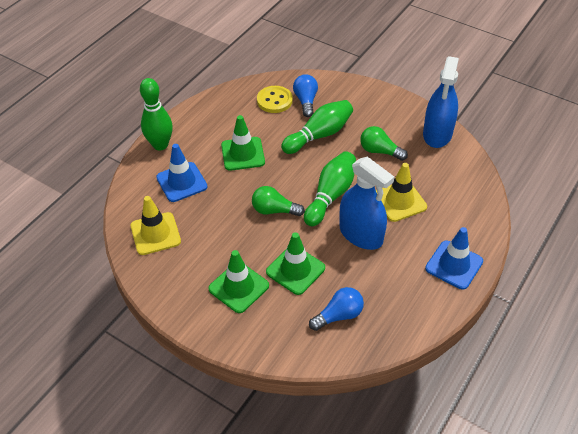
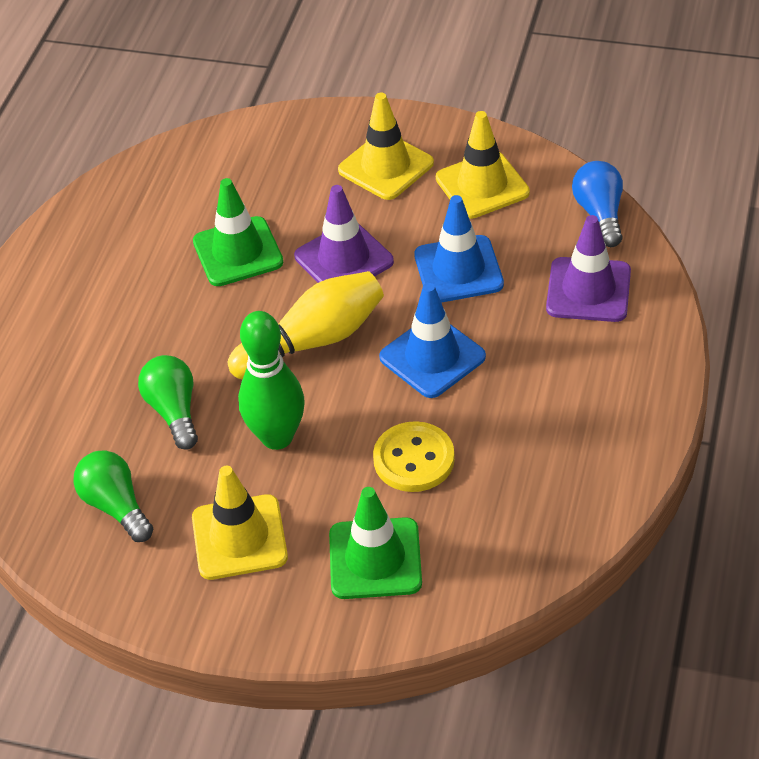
blue light bulb: 2 -> 1
blue spray bottle: 2 -> 0
green bowling pin: 3 -> 1
green traffic cone: 3 -> 2
purple traffic cone: 0 -> 2
yellow bowling pin: 0 -> 1
yellow traffic cone: 2 -> 3

